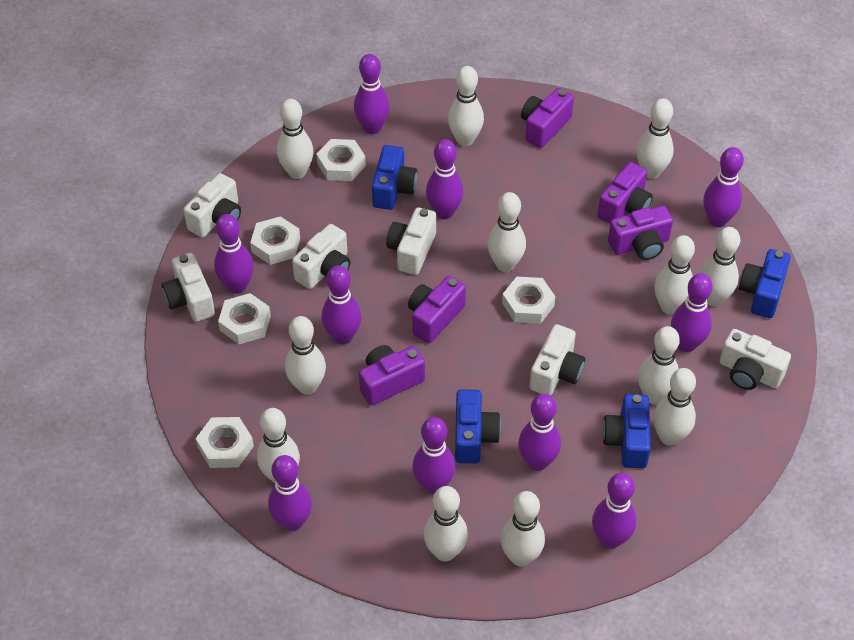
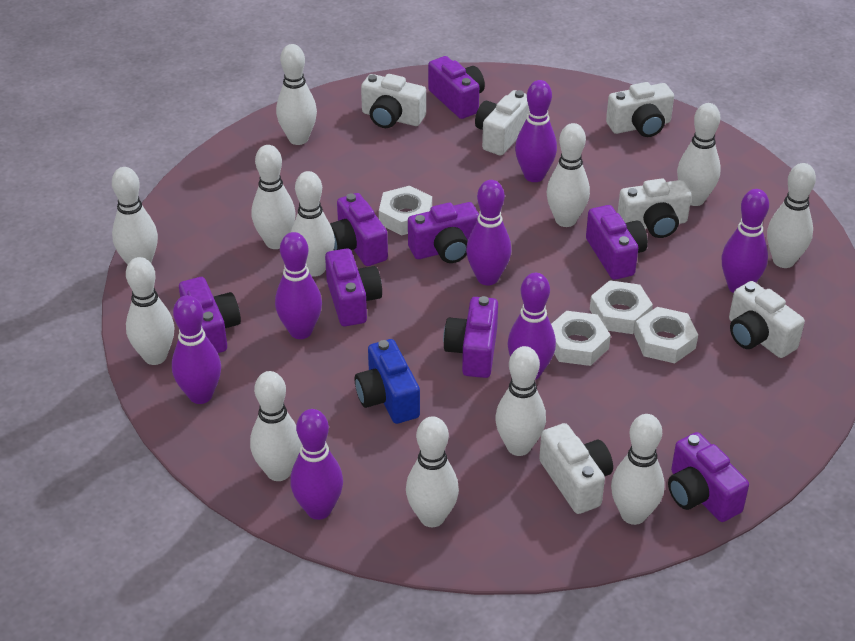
blue camera: 4 -> 1
purple bowling pin: 10 -> 7
purple camera: 5 -> 8
white nut: 5 -> 4

